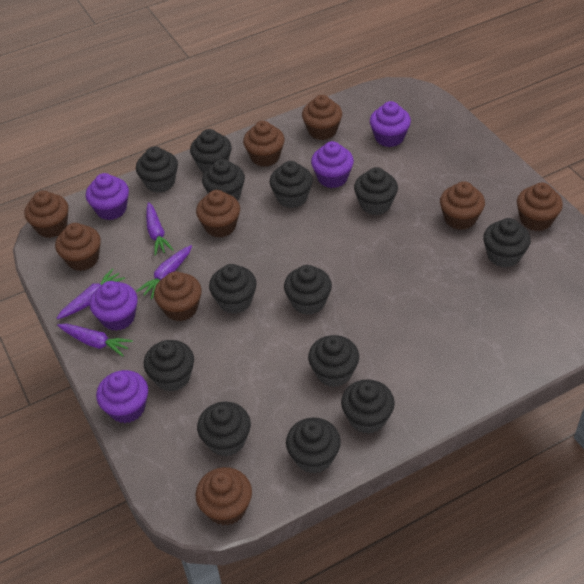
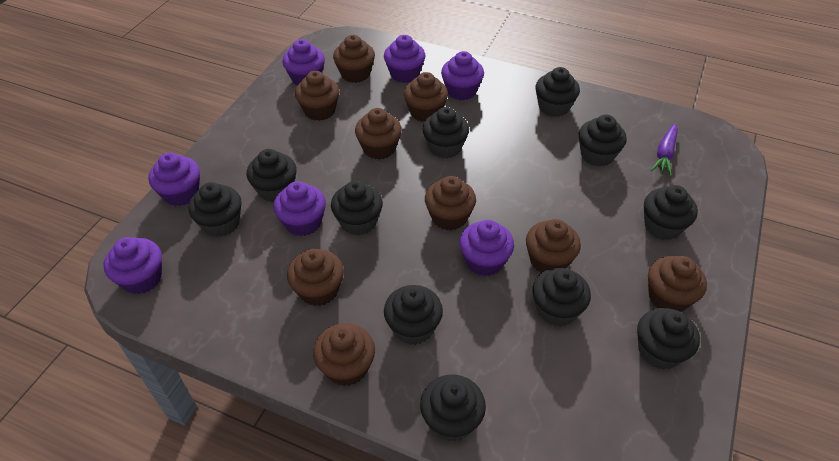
black cupcake: 13 -> 11
purple carrot: 4 -> 1
purple cupcake: 5 -> 7

